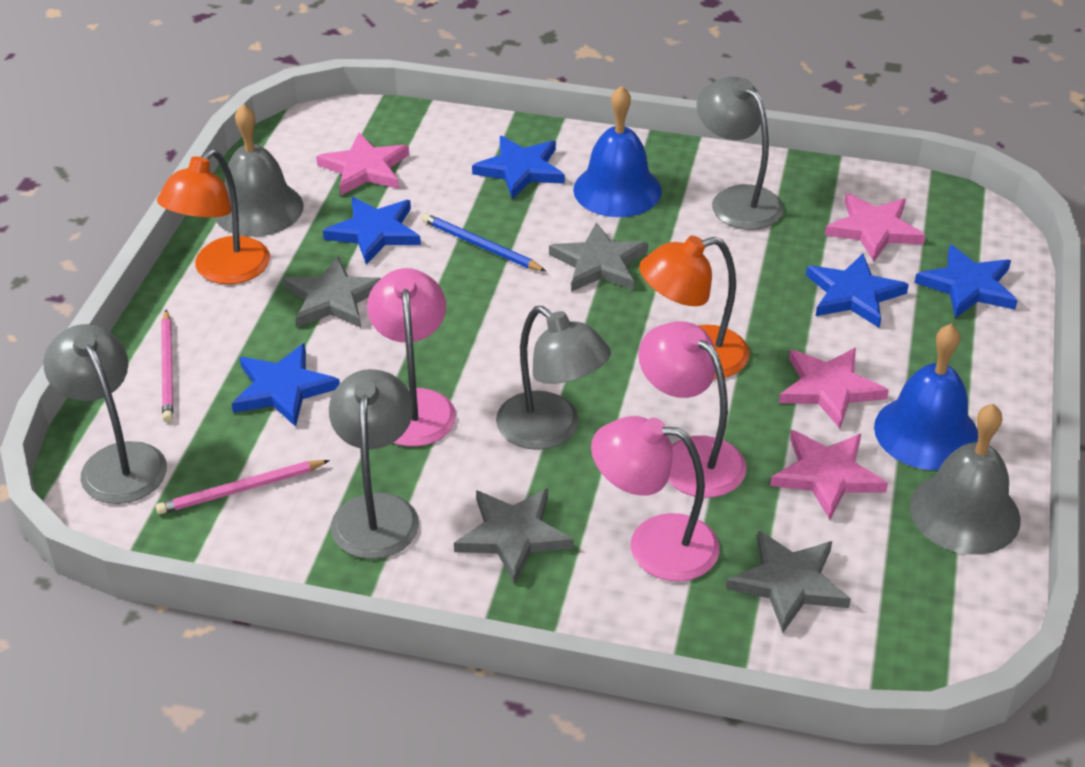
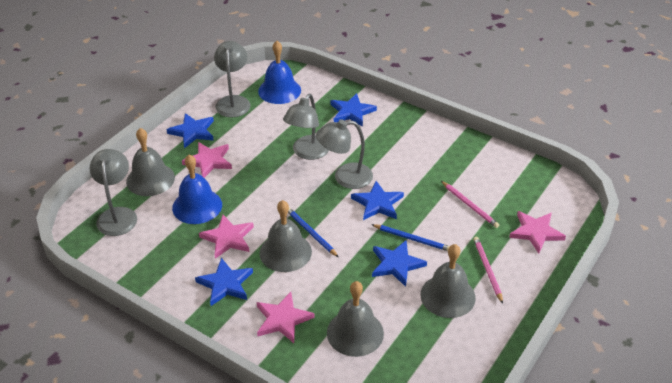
blue pencil: 1 -> 2
grey bell: 2 -> 4
grey star: 4 -> 0
orange lamp: 2 -> 0
pink lamp: 3 -> 0

